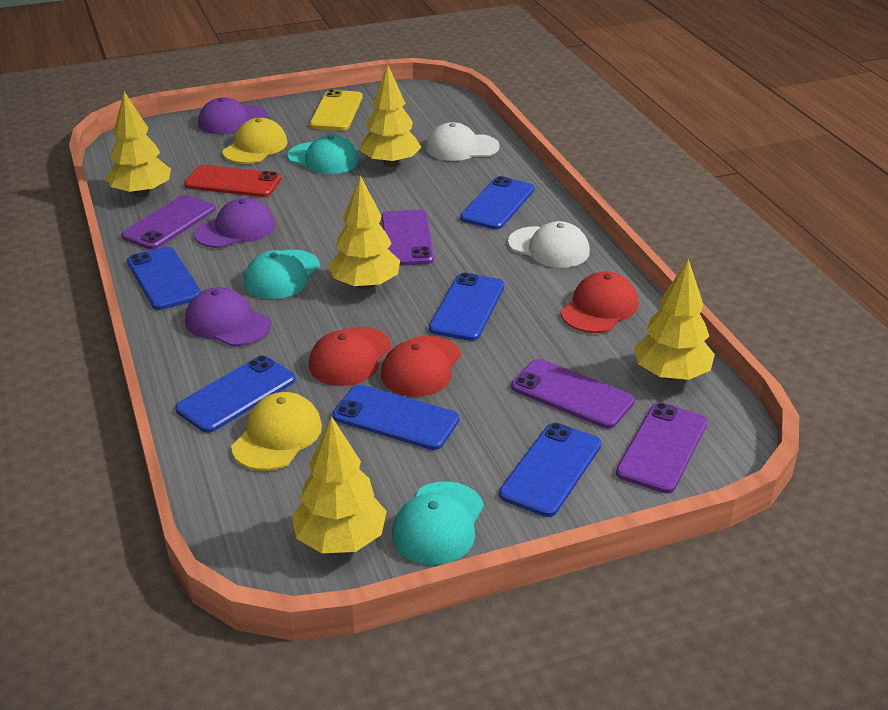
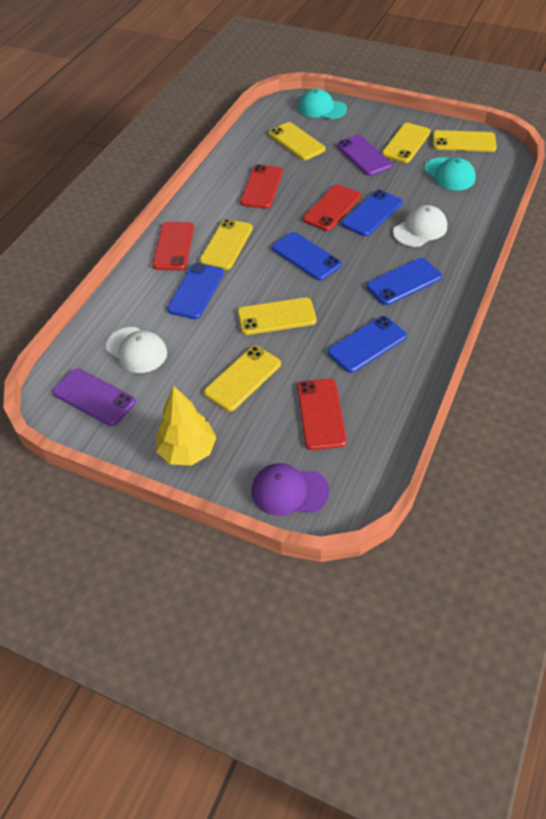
blue phone: 6 -> 5
purple cap: 3 -> 1
purple phone: 4 -> 2
red cap: 3 -> 0
red phone: 1 -> 4
turquoise cap: 3 -> 2
yellow cap: 2 -> 0
yellow phone: 1 -> 6
yellow tree: 5 -> 1

